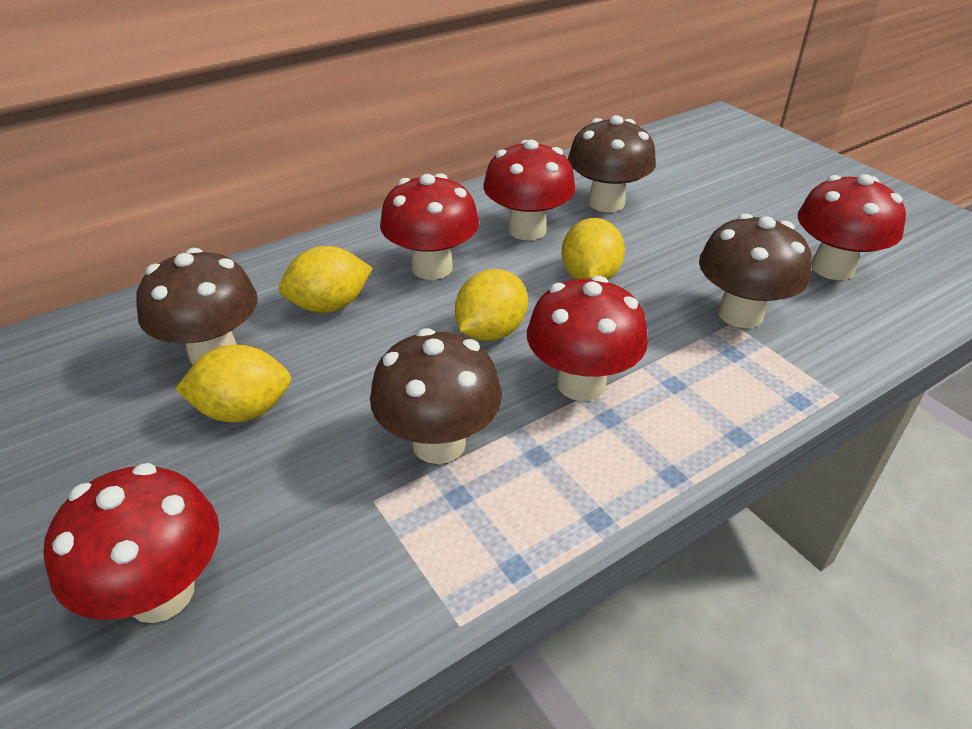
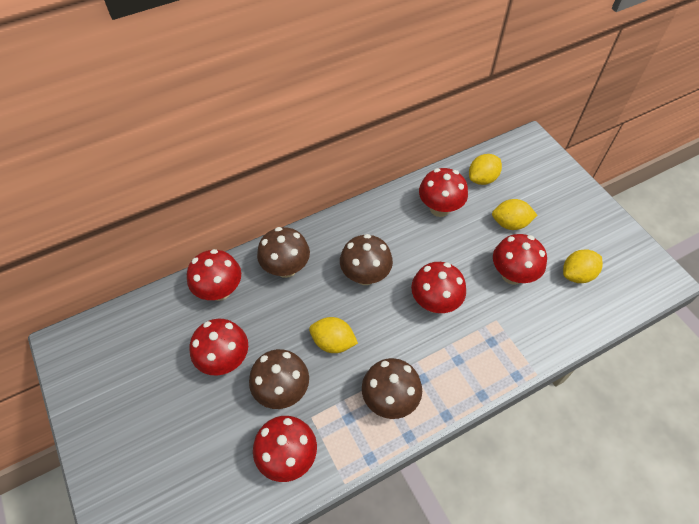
red mushroom: 5 -> 6

